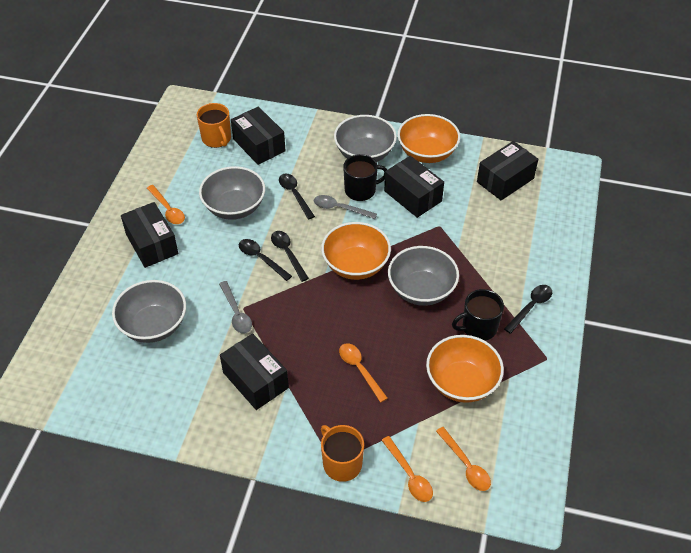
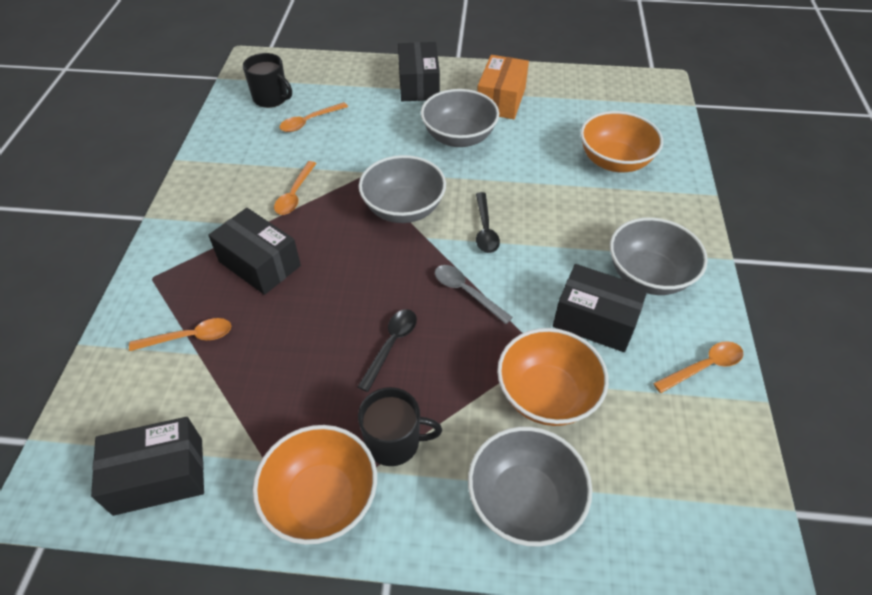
black box: 5 -> 4
black spoon: 4 -> 2
grey spoon: 2 -> 1
orange box: 0 -> 1
orange mug: 2 -> 0

